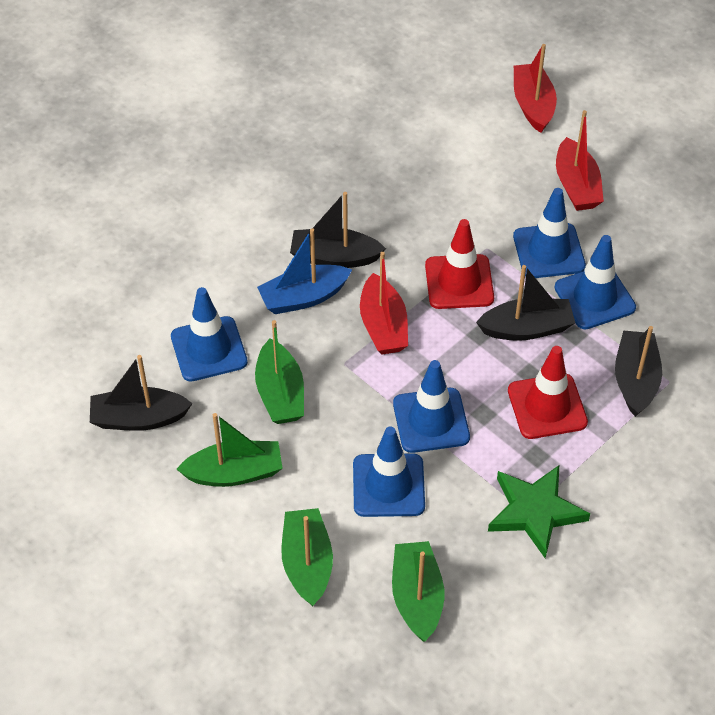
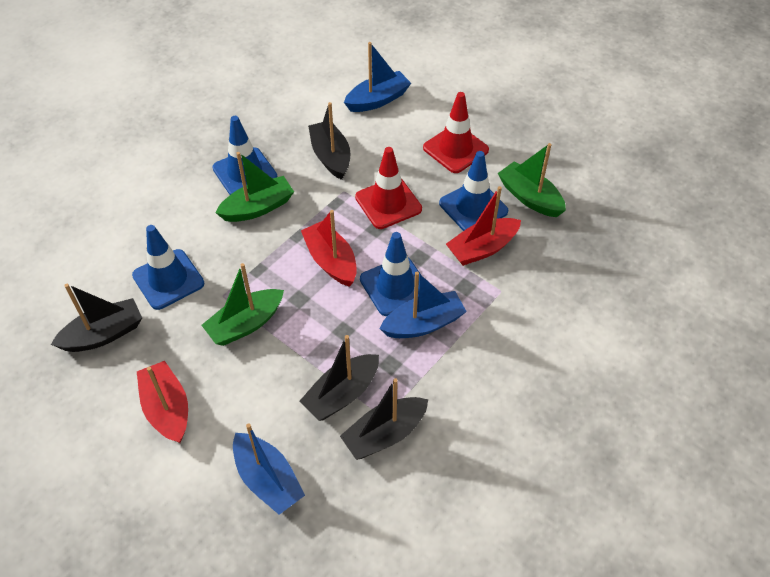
blue boat: 1 -> 3
blue traffic cone: 5 -> 4
green boat: 4 -> 3
green star: 1 -> 0

